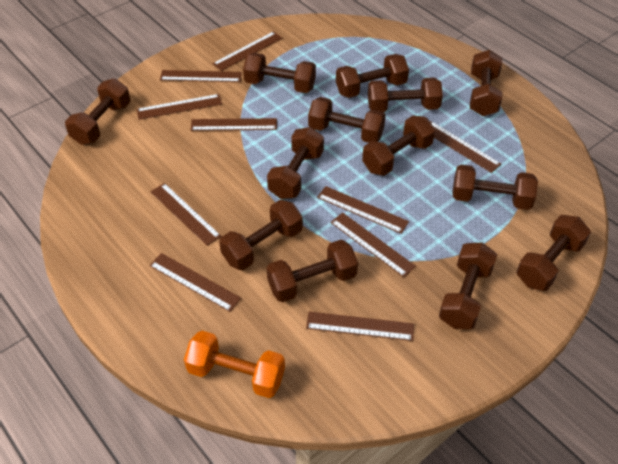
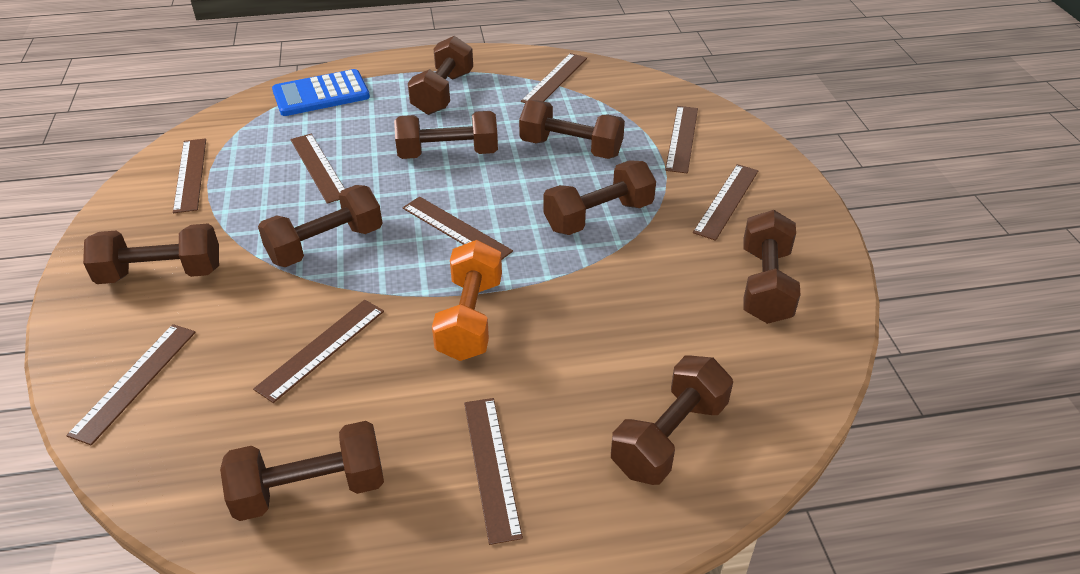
blue calculator: 0 -> 1
brown dumbbell: 13 -> 9
brown ruler: 10 -> 9

